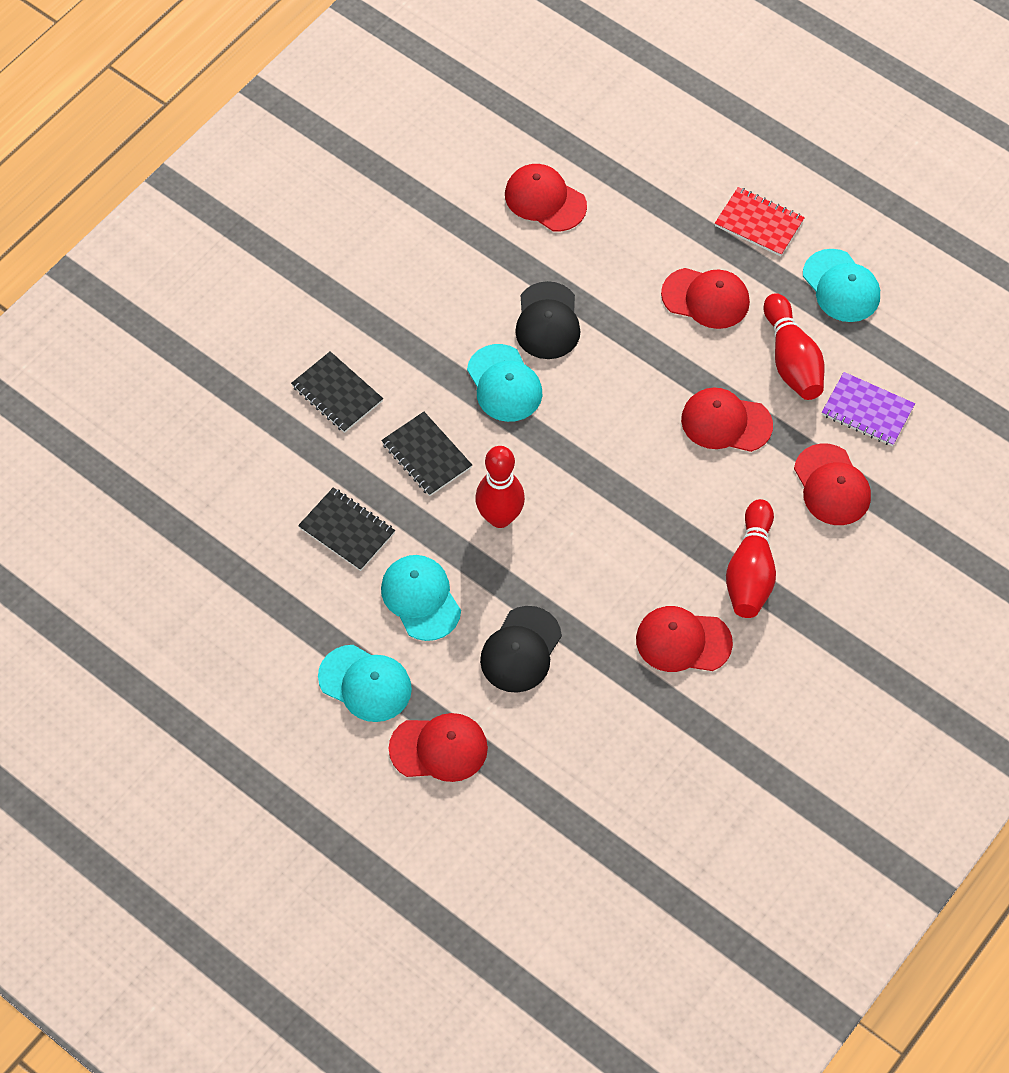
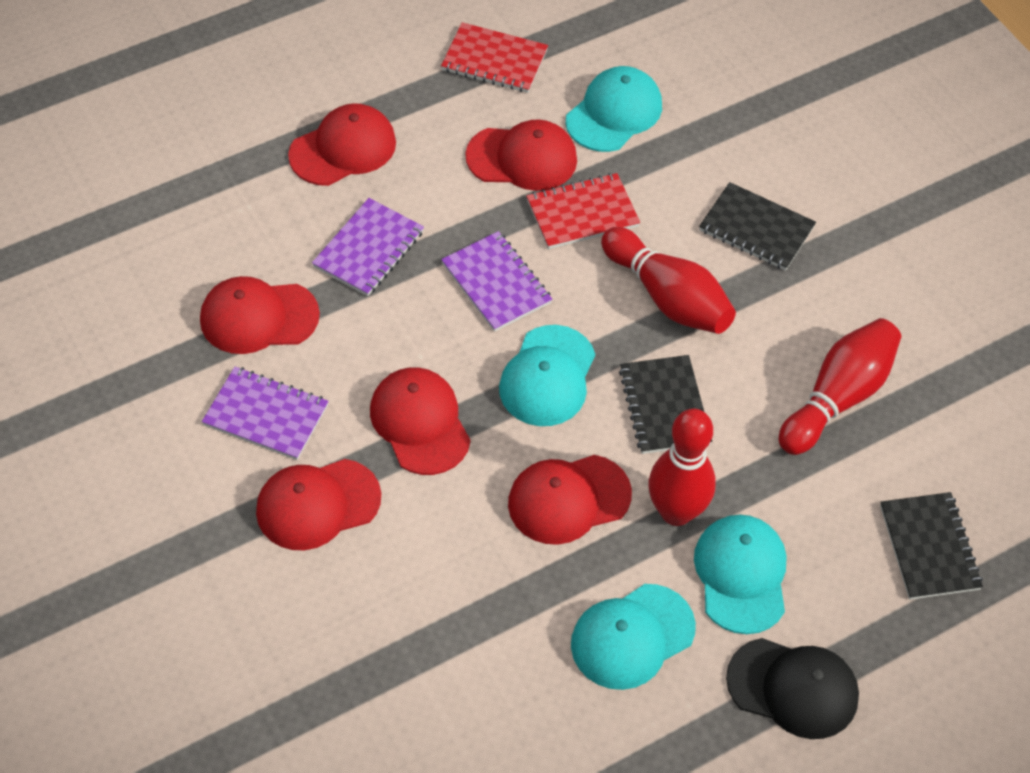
black cap: 2 -> 1
purple notebook: 1 -> 3
red notebook: 1 -> 2

